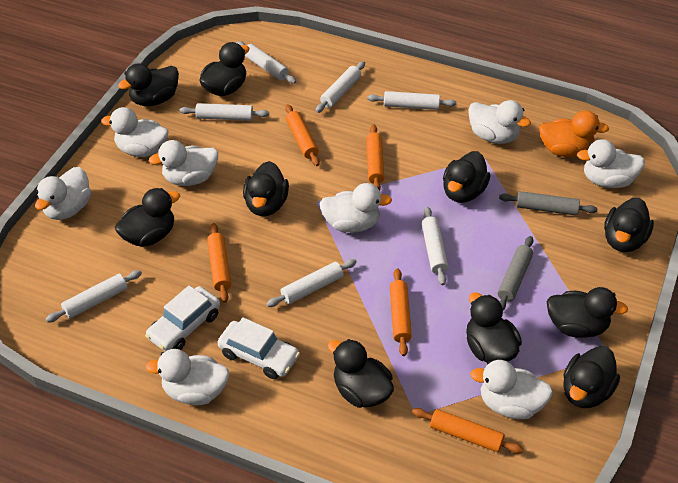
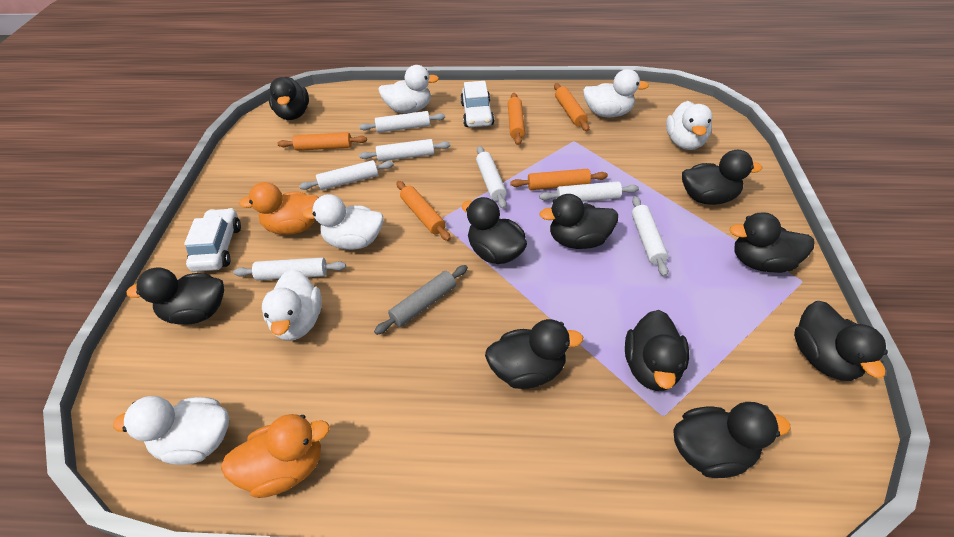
grey rolling pin: 2 -> 1
orange duck: 1 -> 2
white duck: 8 -> 6

